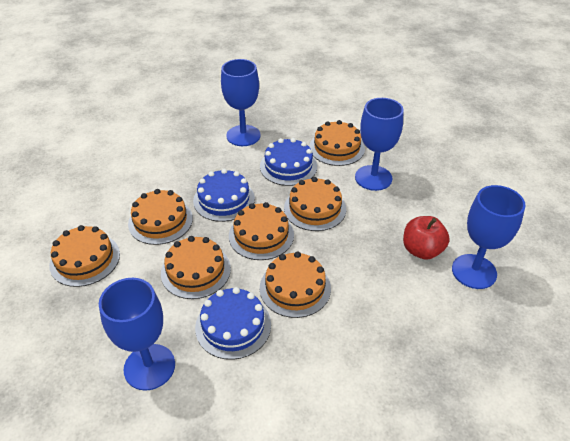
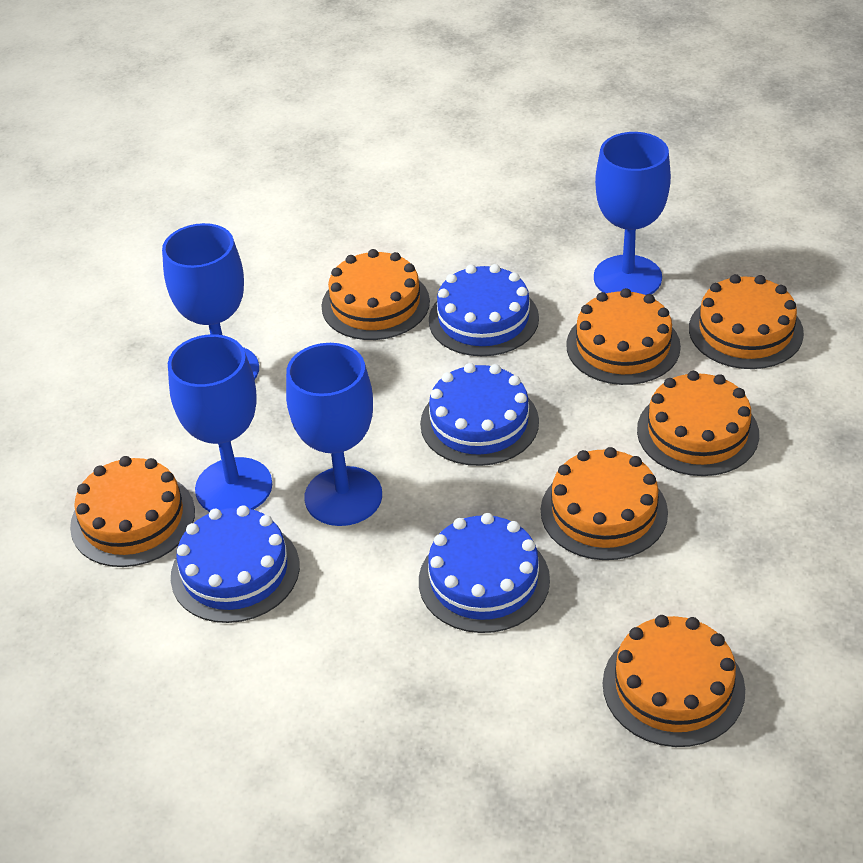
blue cake: 3 -> 4
red apple: 1 -> 0

